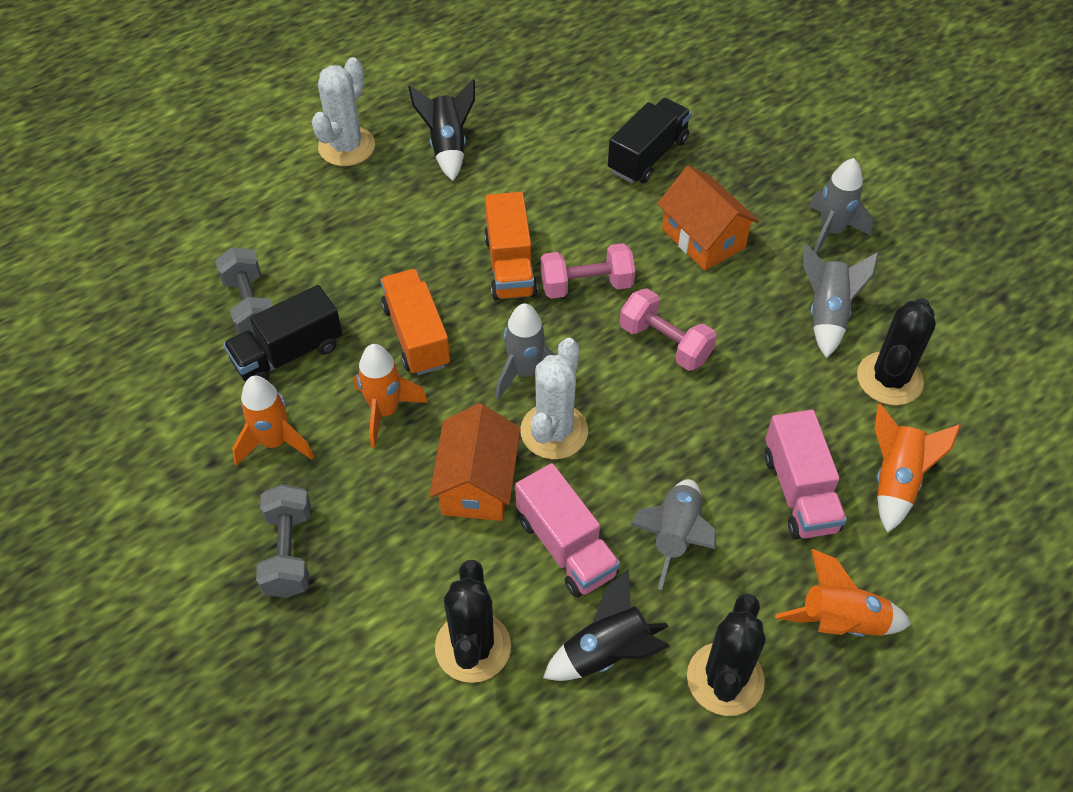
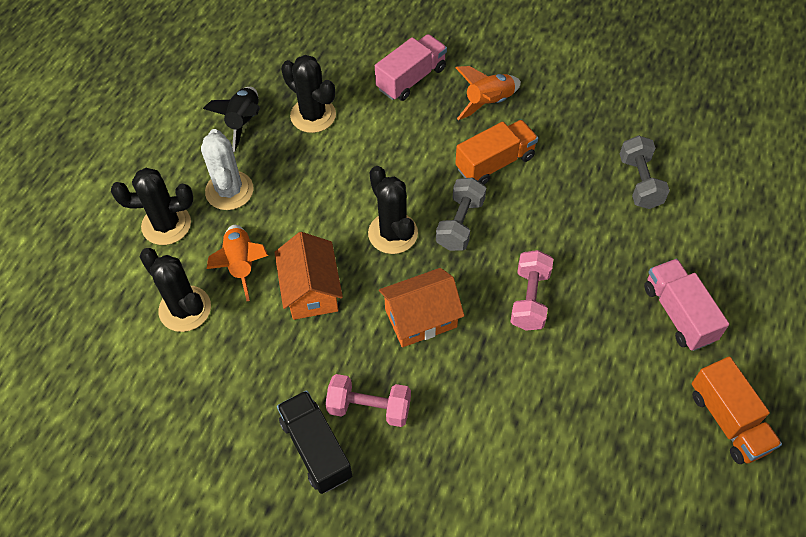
black cactus: 3 -> 4
black rocket: 2 -> 1
black truck: 2 -> 1
grey rocket: 4 -> 0
orange rocket: 4 -> 2
white cactus: 2 -> 1

